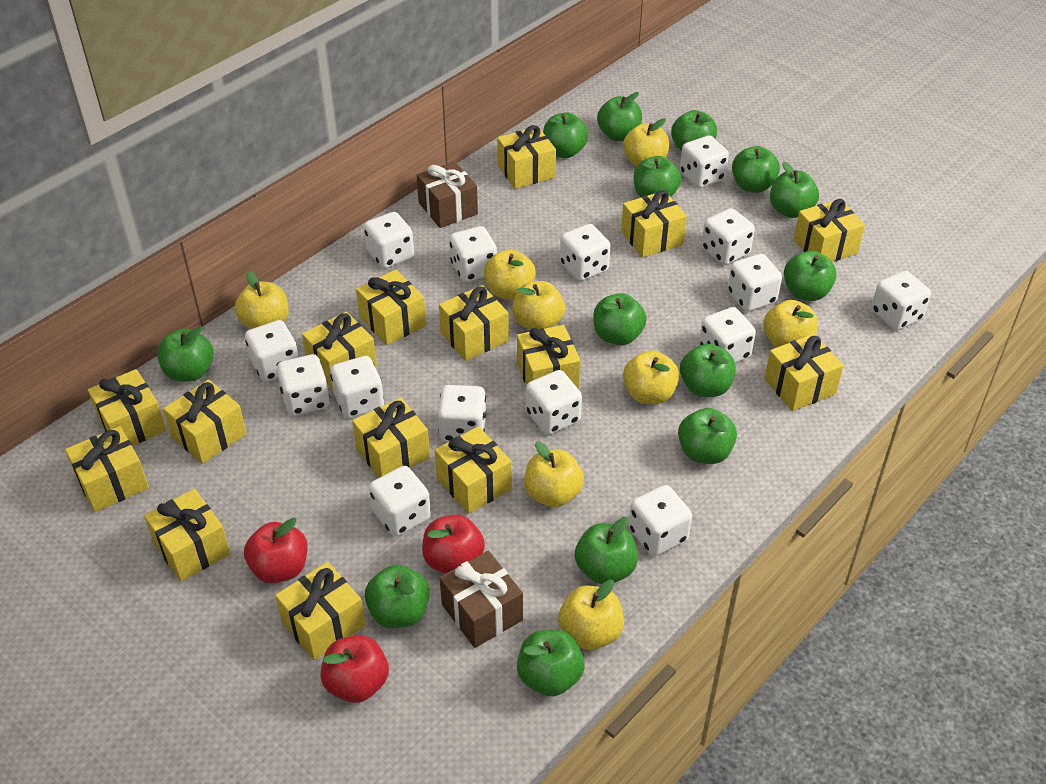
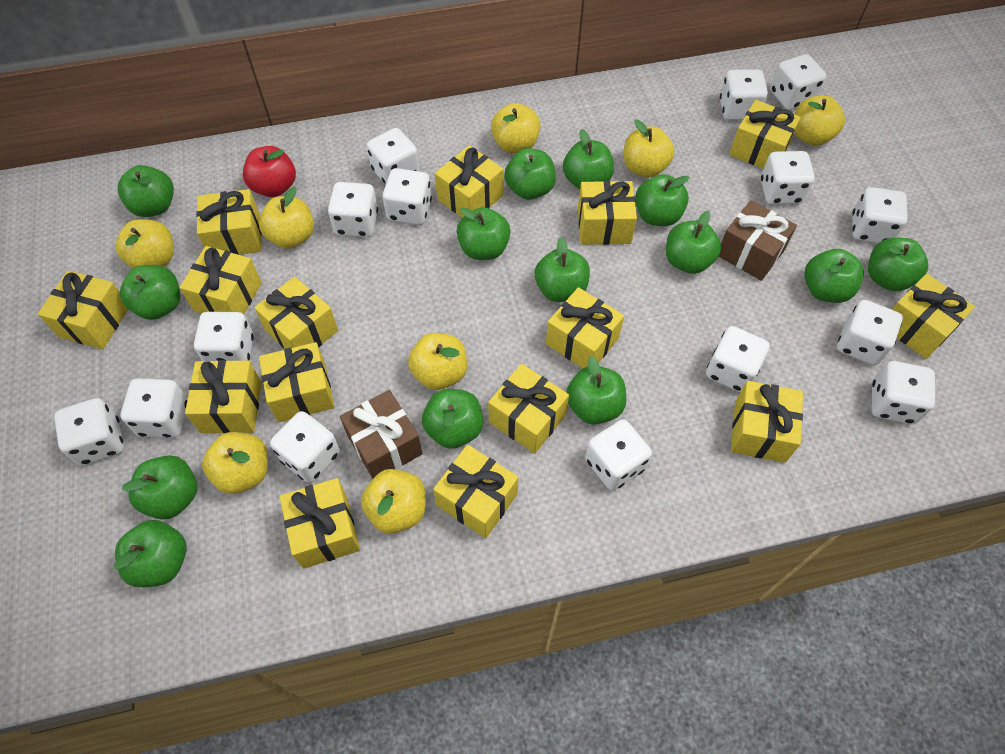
red apple: 3 -> 1

